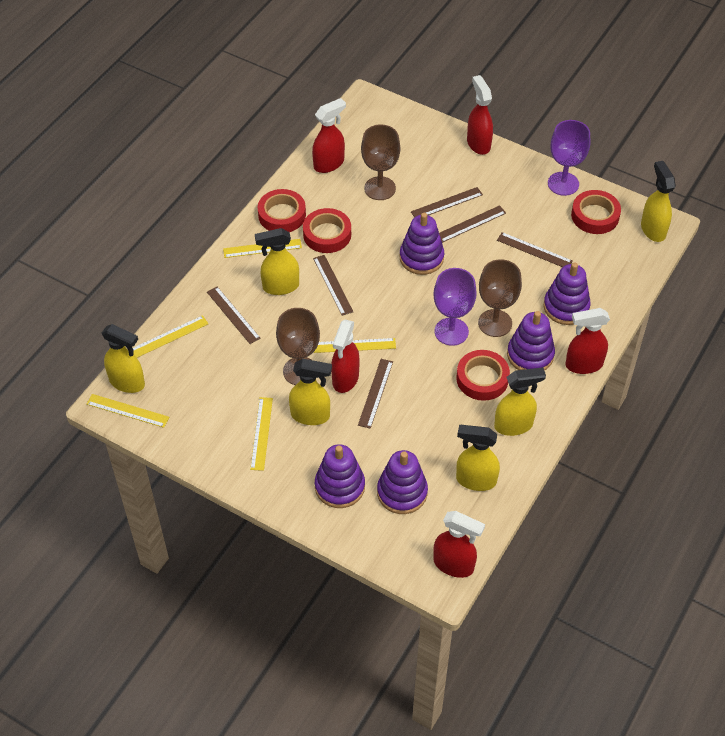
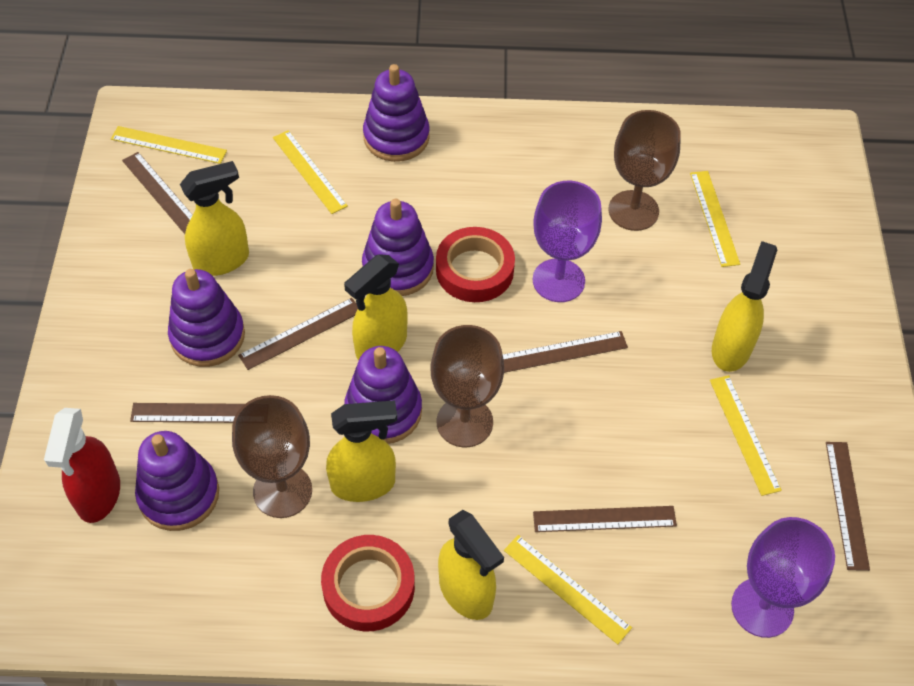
red spray bottle: 5 -> 1
red tape: 4 -> 2
yellow spray bottle: 6 -> 5

